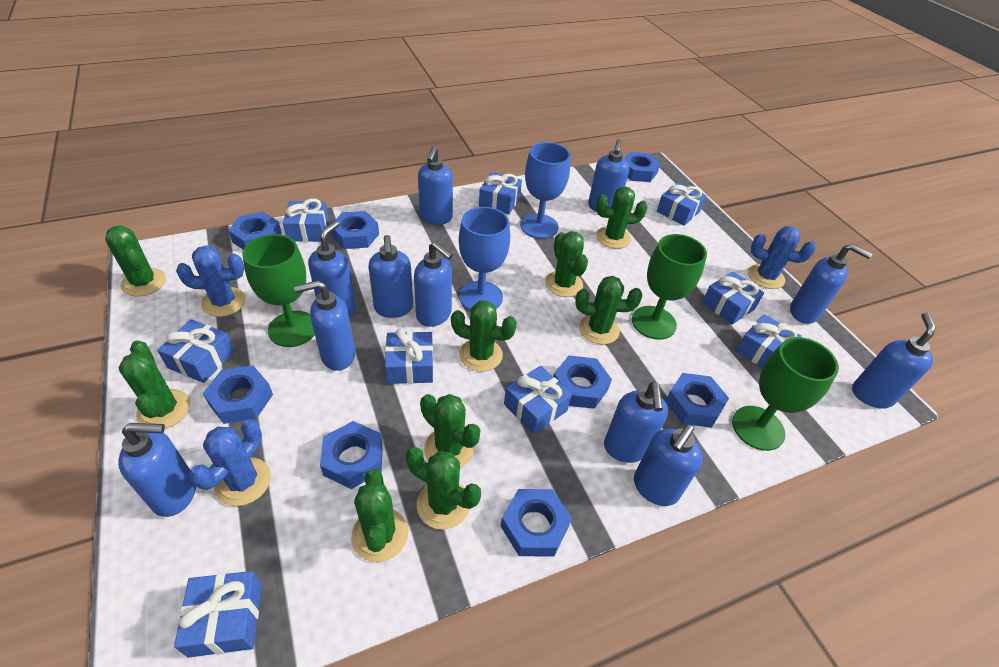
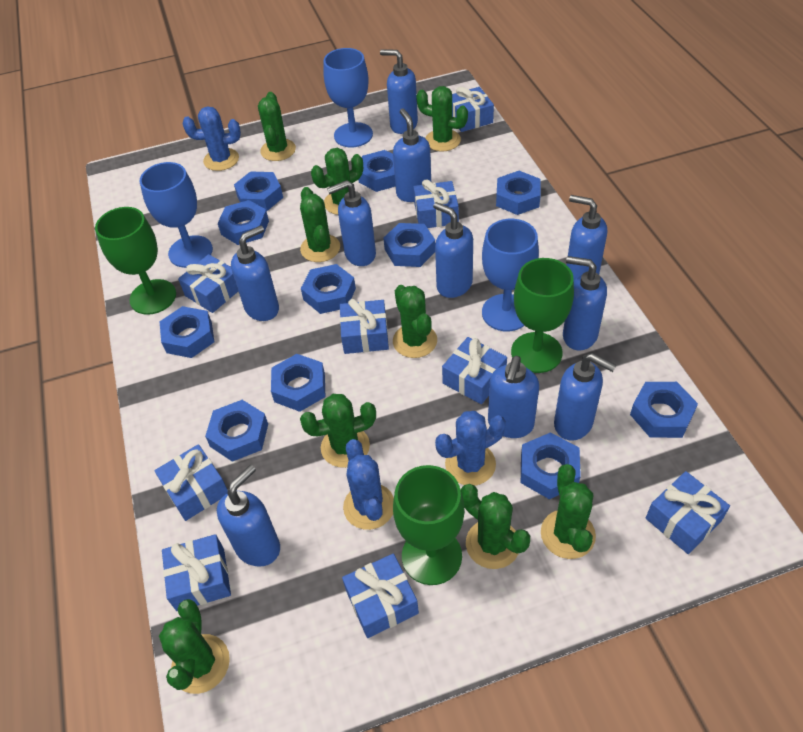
blue goblet: 2 -> 3
blue nut: 8 -> 11
blue soap dispenser: 11 -> 10

